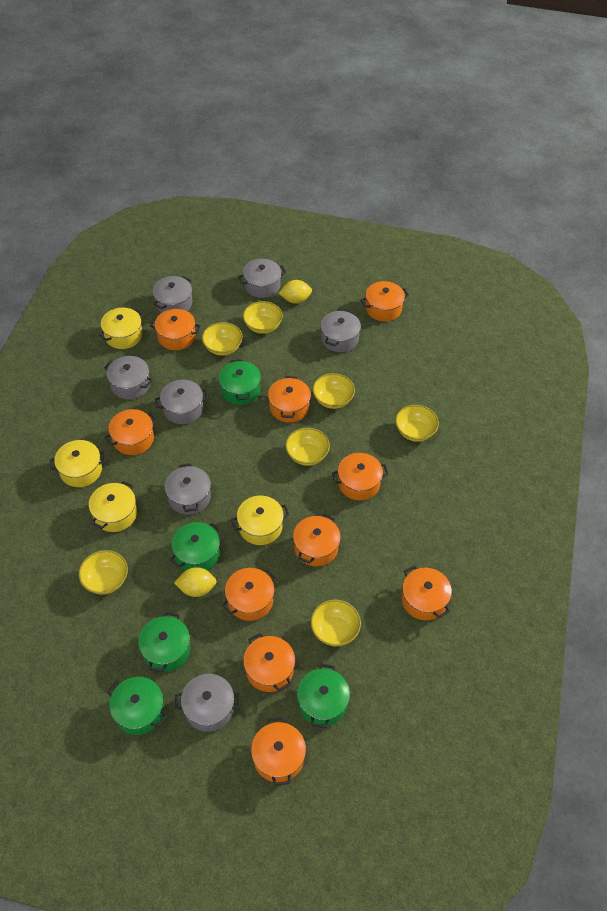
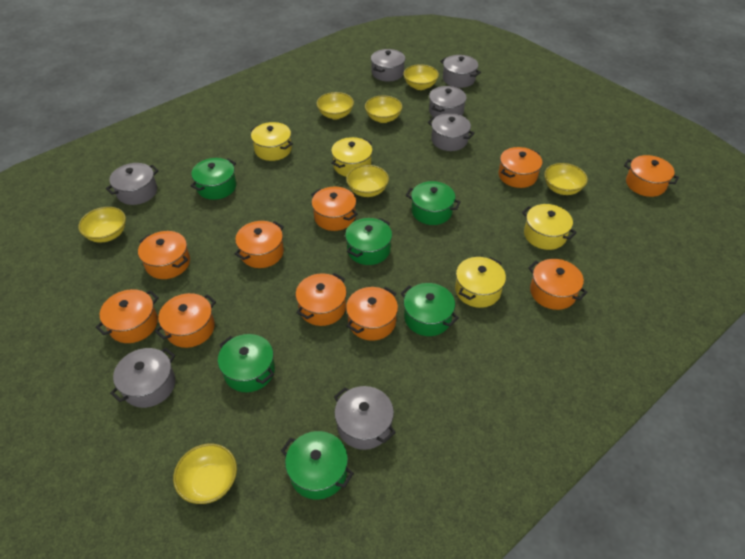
green pot: 5 -> 6
yellow lemon: 2 -> 0

